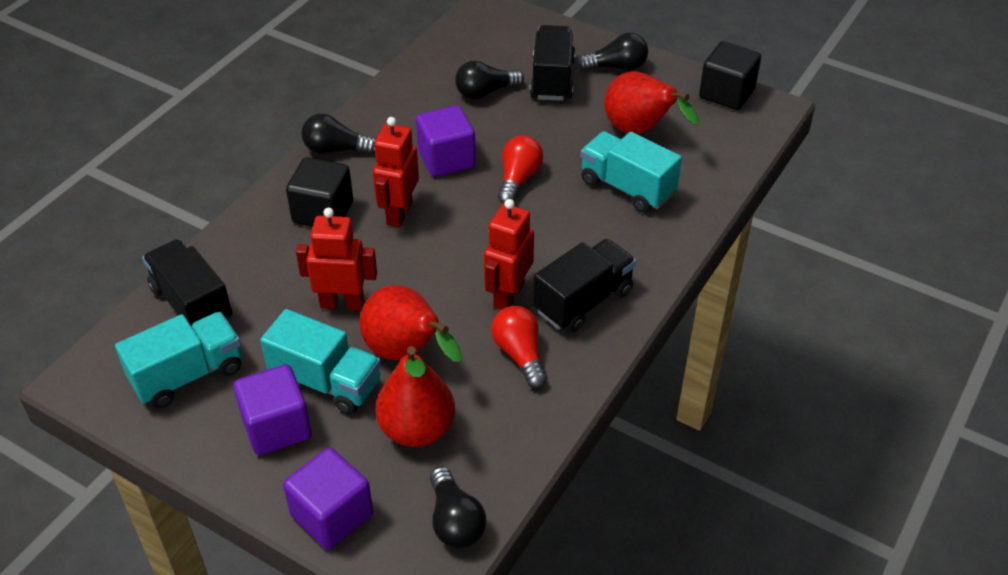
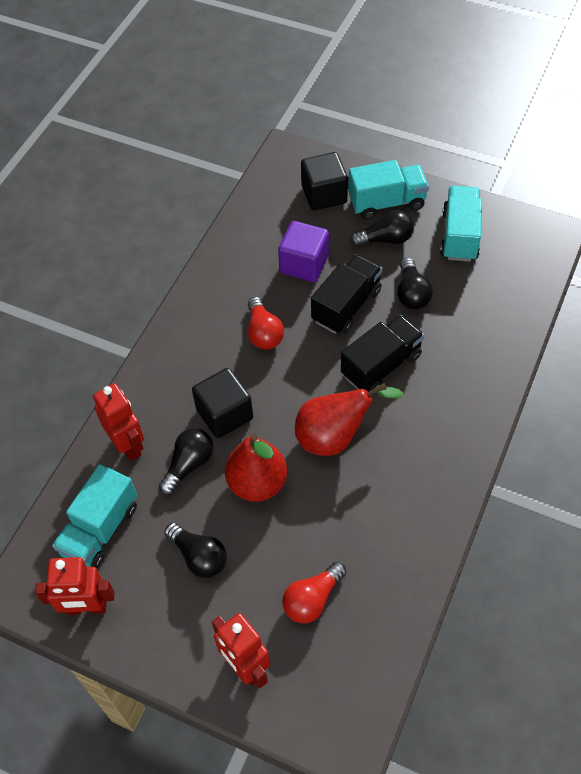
black truck: 3 -> 2
purple cube: 3 -> 1
red pear: 3 -> 2

